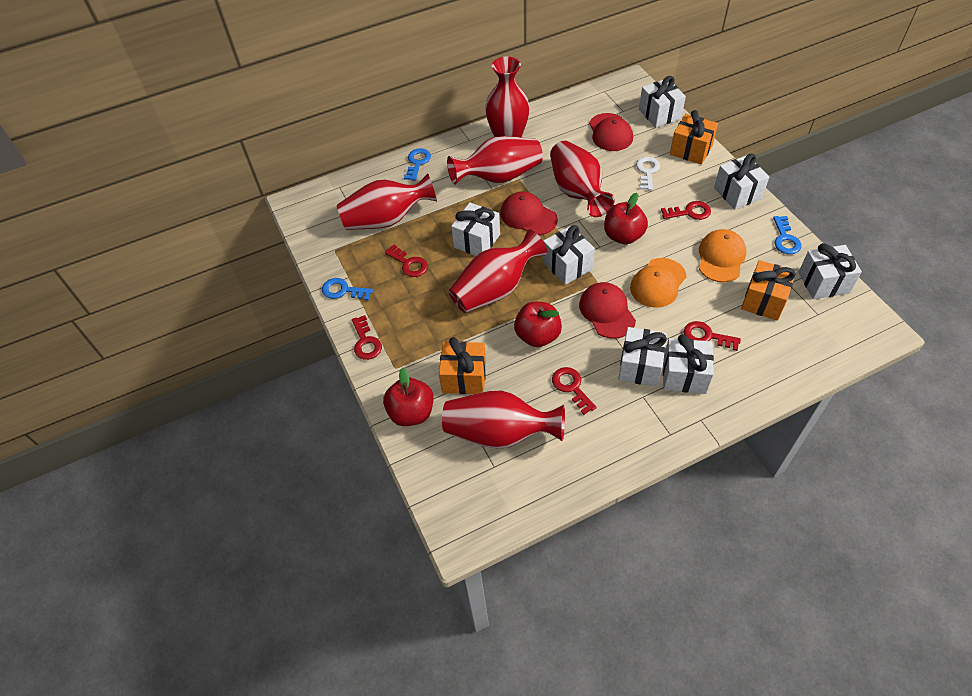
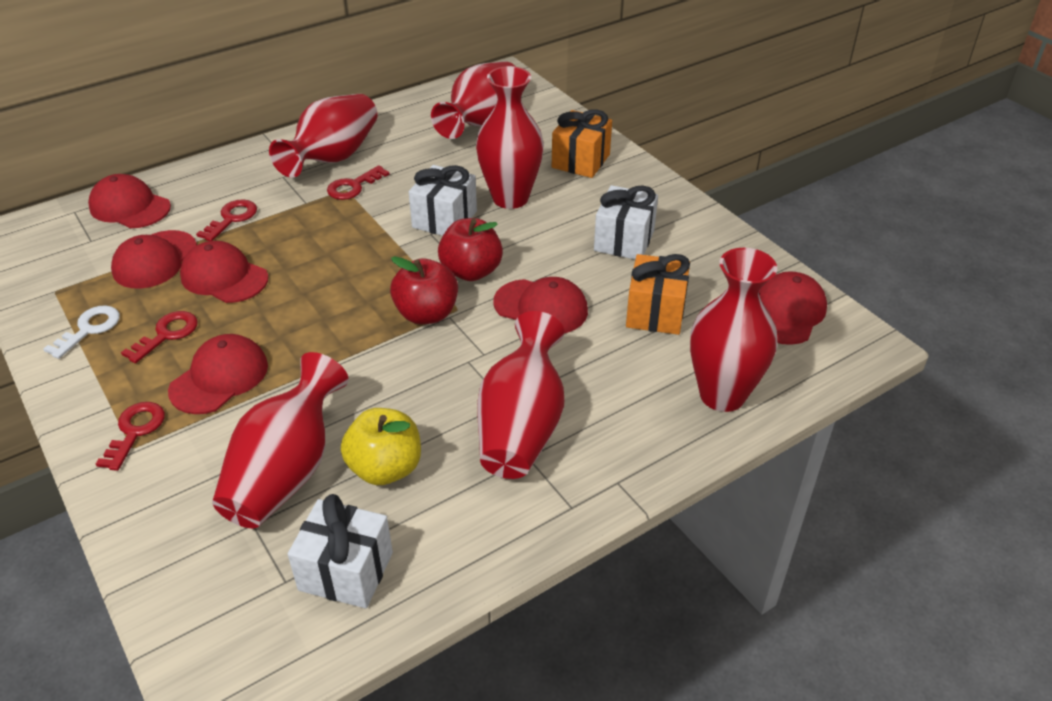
blue key: 3 -> 0
orange cap: 2 -> 0
orange gift: 3 -> 2
red apple: 3 -> 2
red cap: 3 -> 6
red key: 5 -> 4
white gift: 7 -> 3
yellow apple: 0 -> 1

